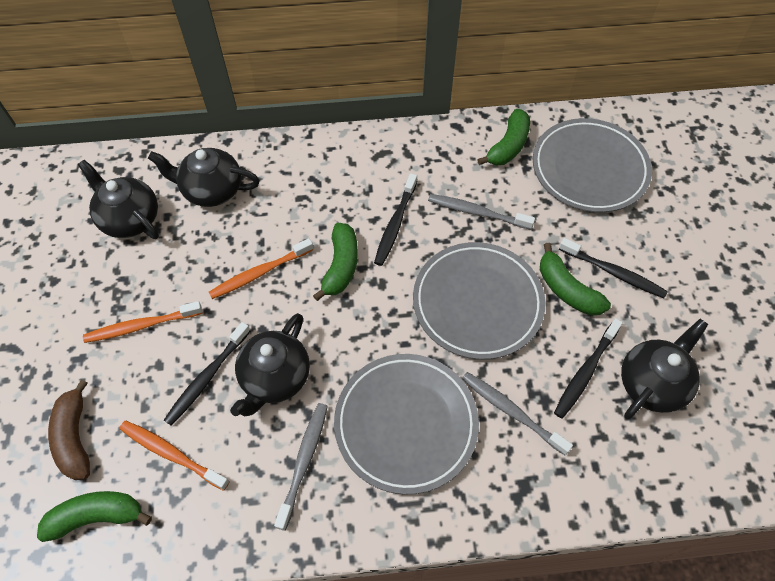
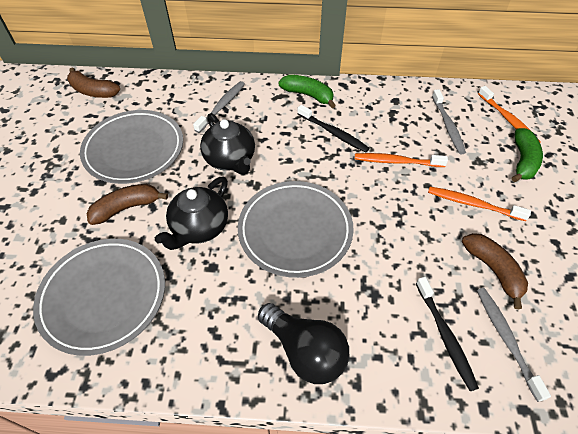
black light bulb: 0 -> 1
black teapot: 4 -> 2
black toothbrush: 4 -> 2
brown banana: 1 -> 3
green banana: 4 -> 2

